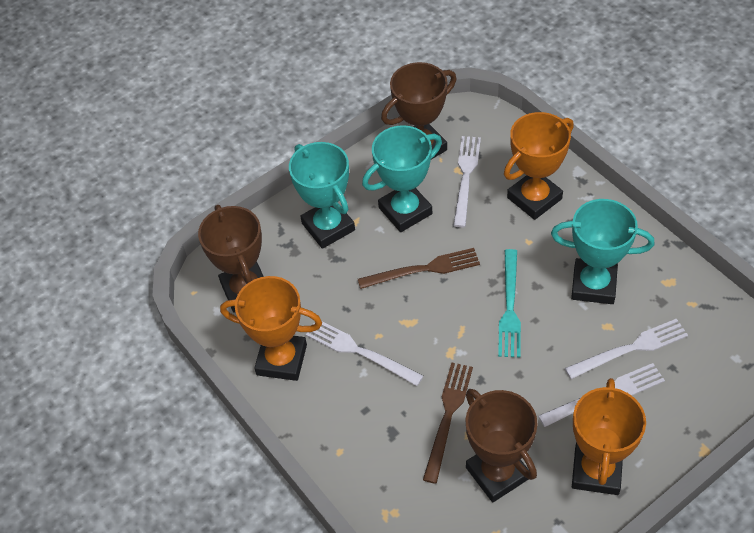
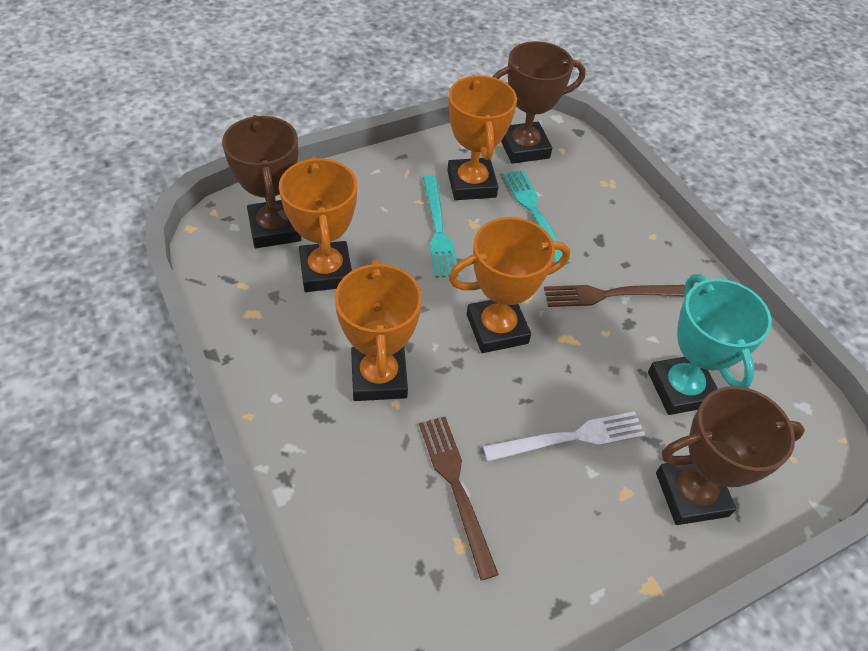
orange trophy: 3 -> 4
turquoise fork: 1 -> 2
turquoise trophy: 3 -> 1
white fork: 4 -> 1

